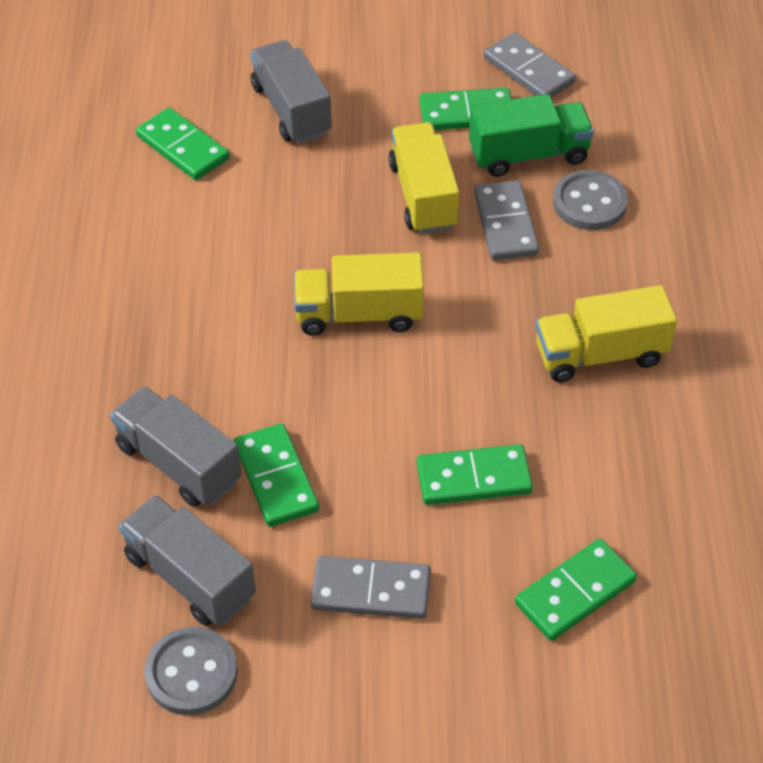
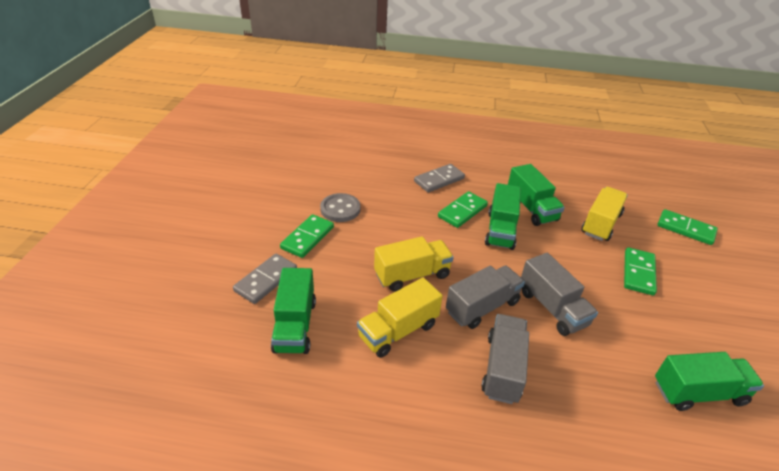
green domino: 5 -> 4
green truck: 1 -> 4
grey button: 2 -> 1
grey domino: 3 -> 2

